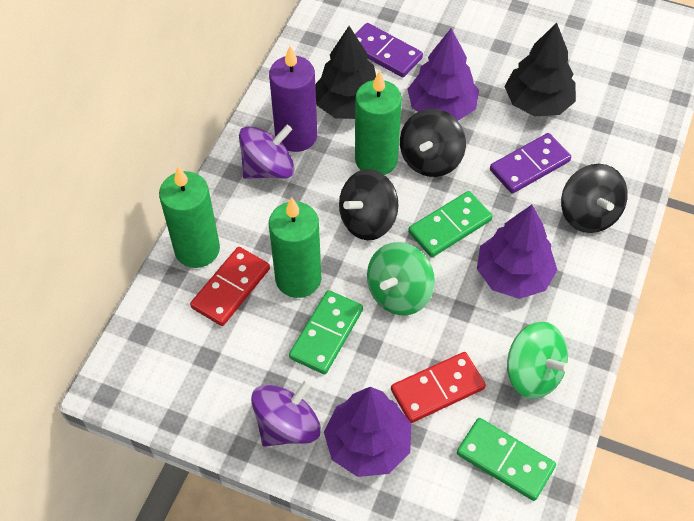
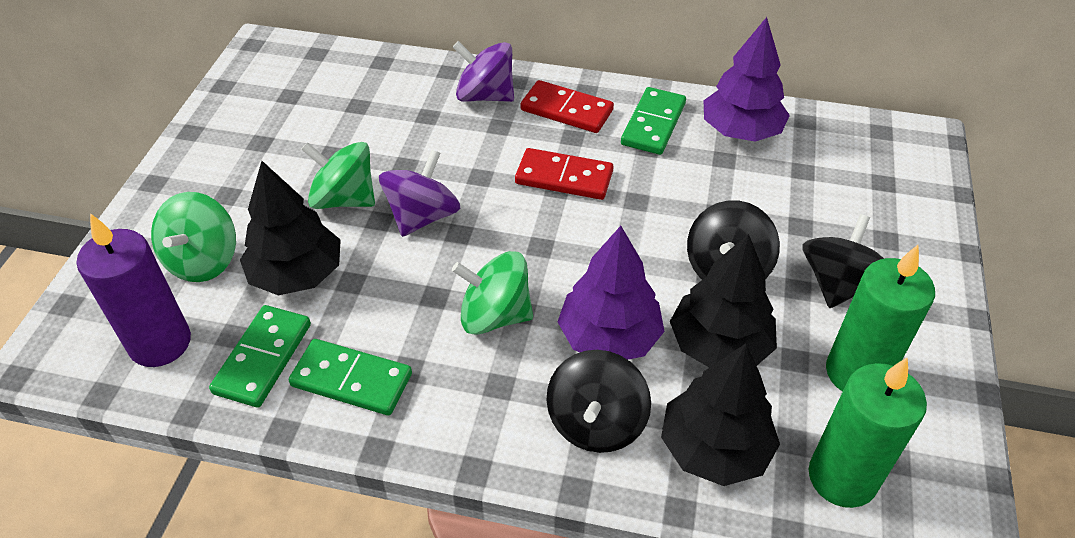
black tree: 2 -> 3
green candle: 3 -> 2
green spinning top: 2 -> 3
purple domino: 2 -> 0
purple tree: 3 -> 2

